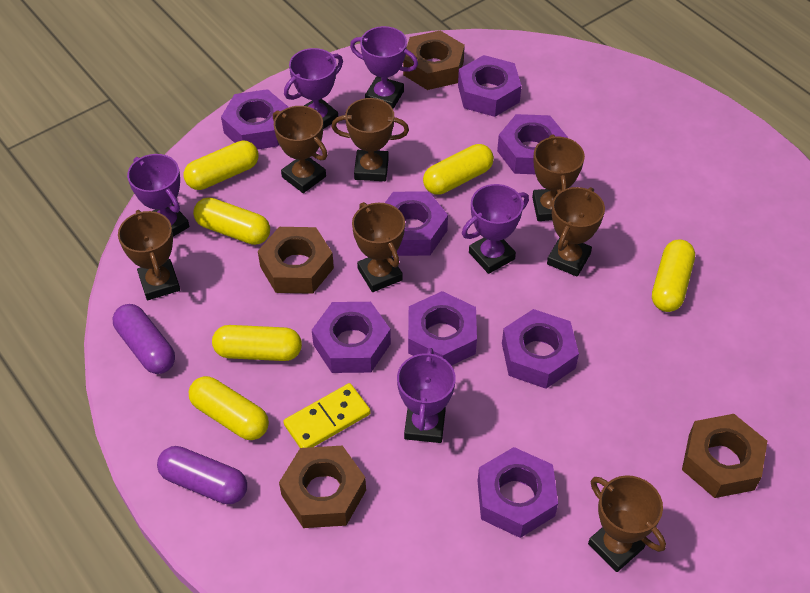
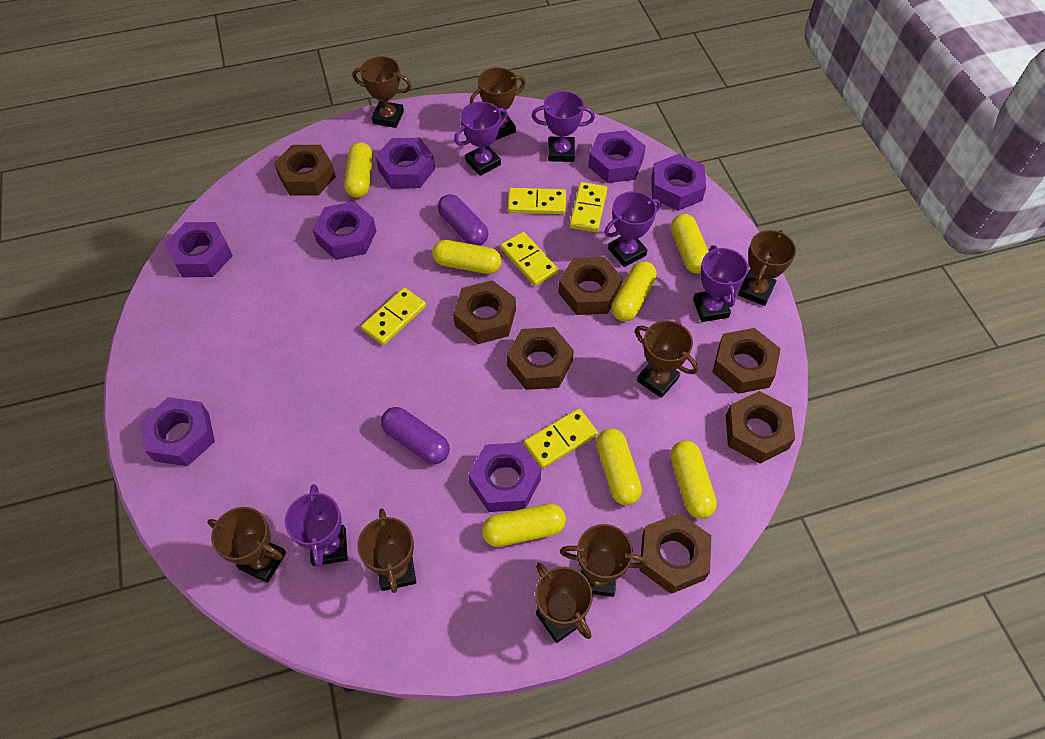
brown nut: 4 -> 7
brown trophy: 7 -> 8
purple nut: 8 -> 7
yellow capsule: 6 -> 7
yellow domino: 1 -> 5

